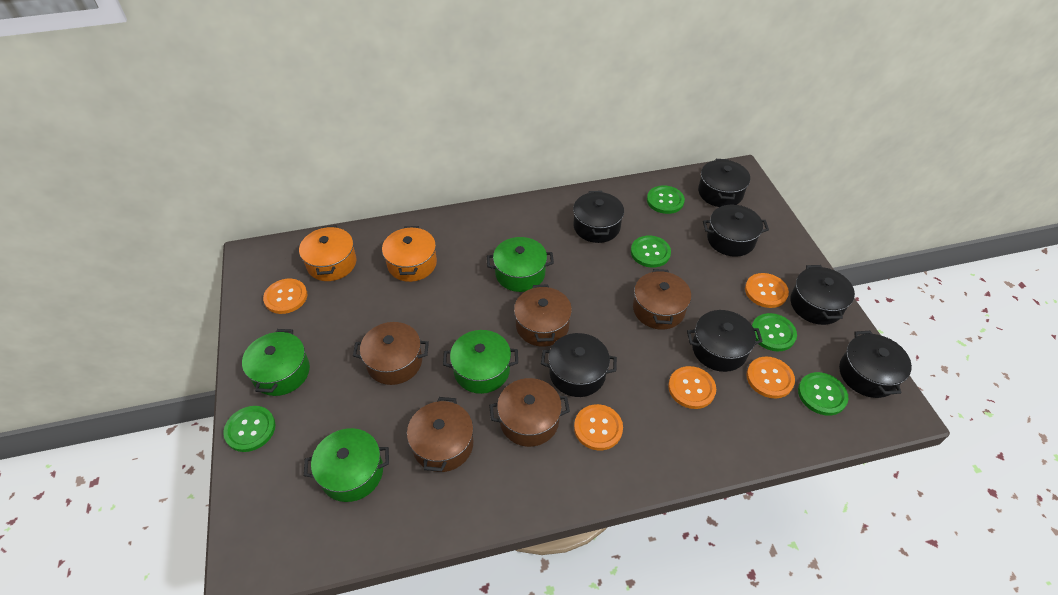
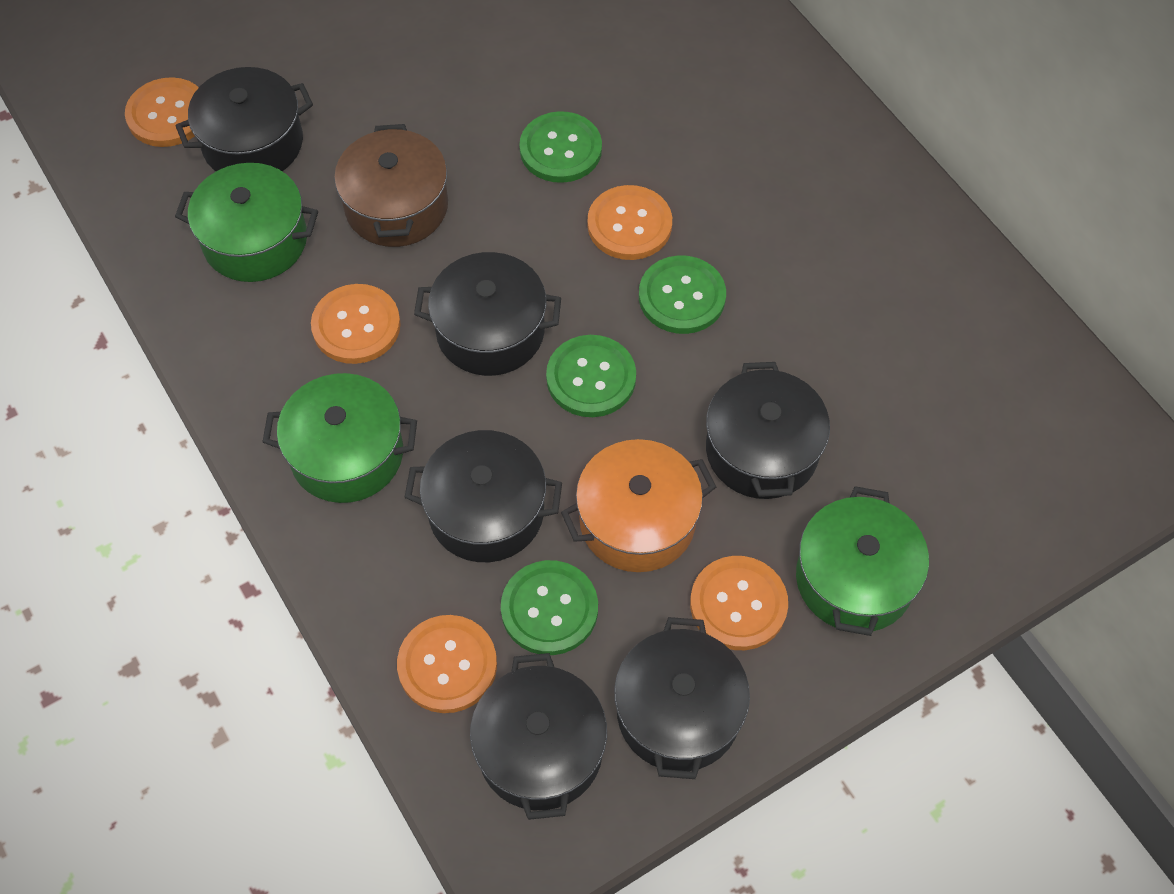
black pot: 7 -> 6
brown pot: 5 -> 1
green button: 5 -> 4
green pot: 4 -> 3
orange pot: 2 -> 1

